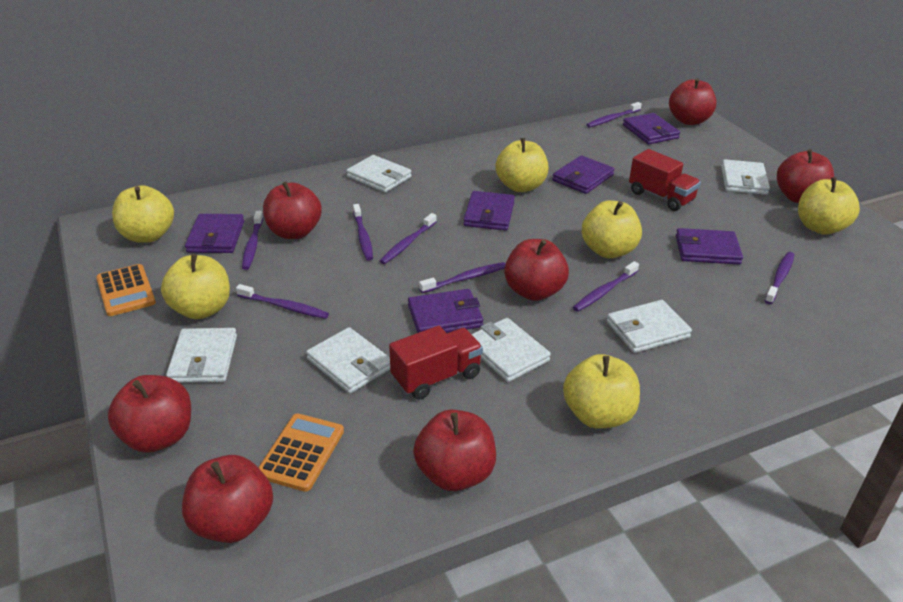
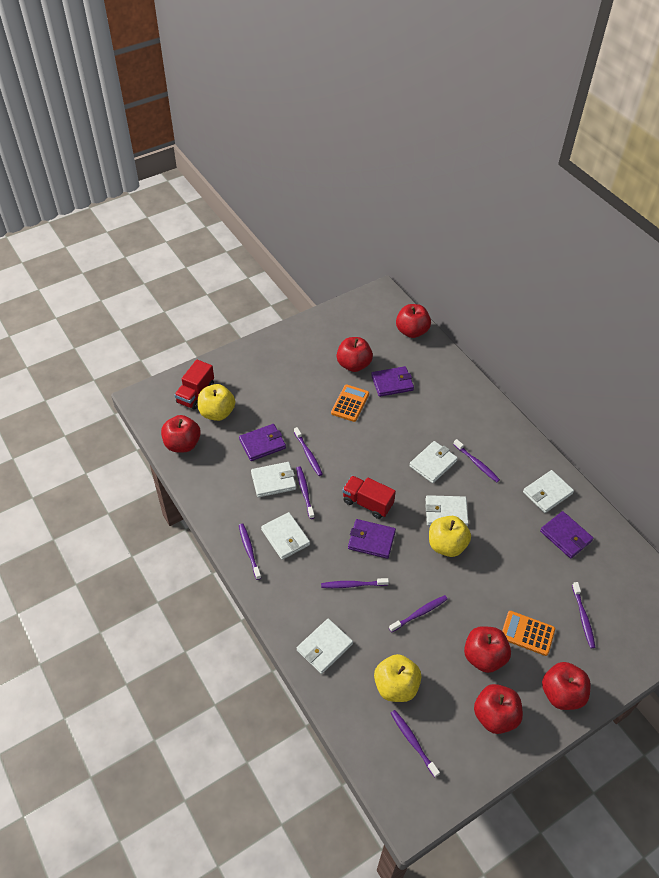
purple wallet: 6 -> 4
red apple: 7 -> 6
yellow apple: 6 -> 3

